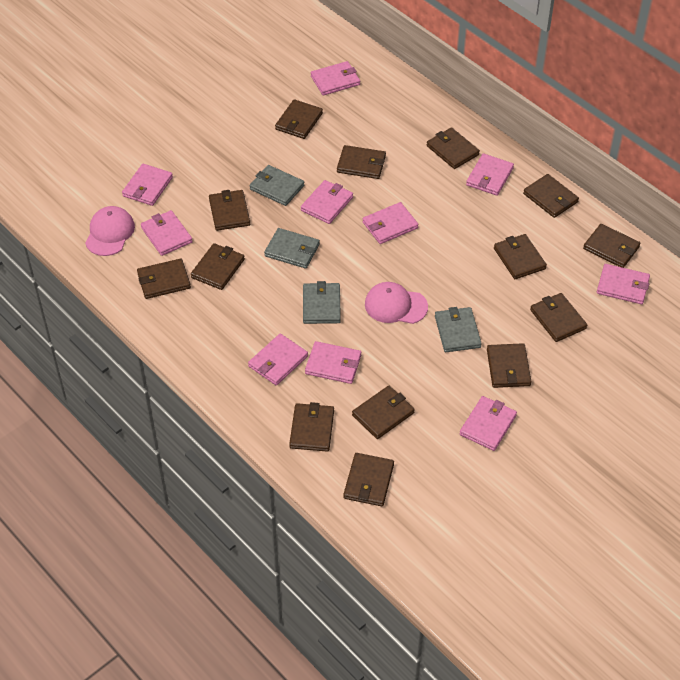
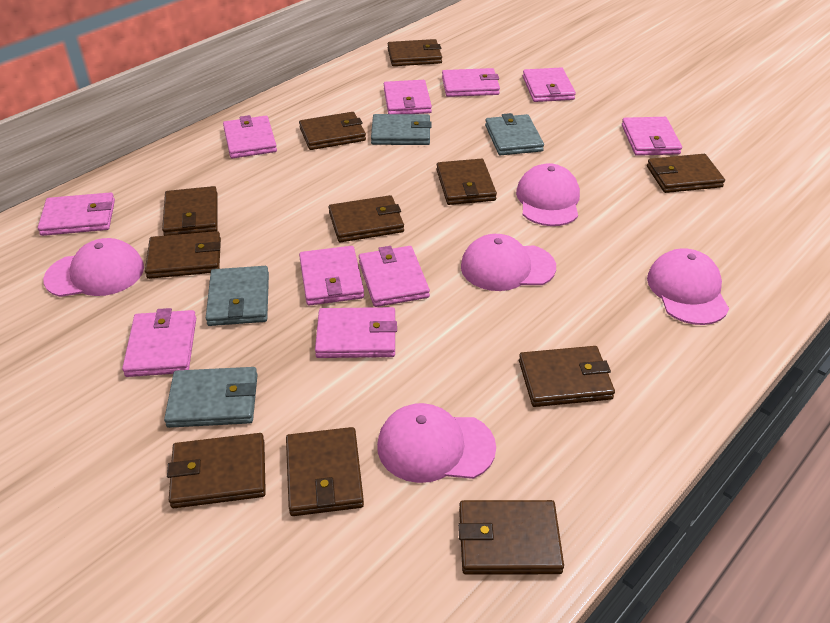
brown wallet: 14 -> 11
pink cap: 2 -> 5

